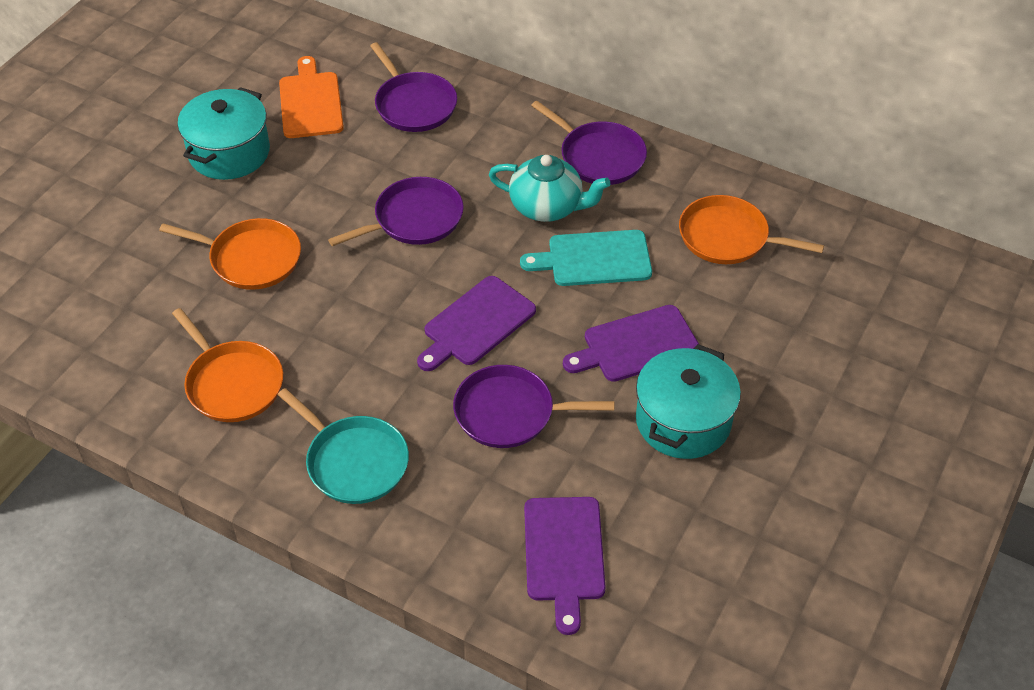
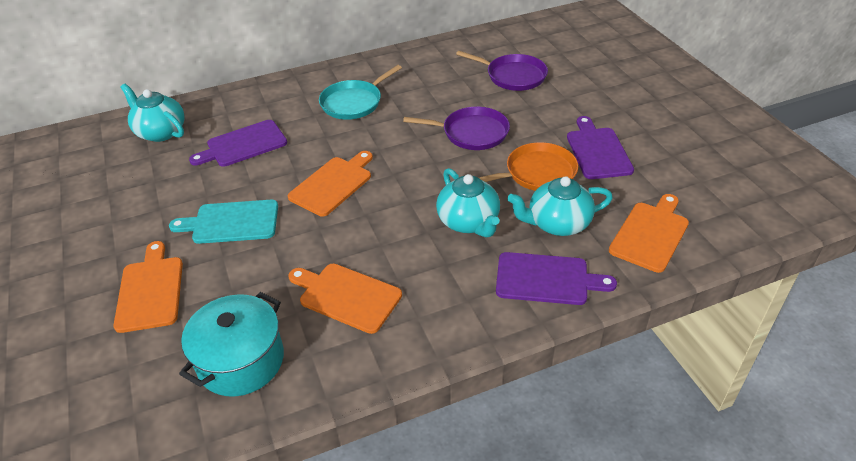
orange cutting board: 1 -> 4
orange pan: 3 -> 1
purple pan: 4 -> 2
turquoise pot: 2 -> 1
turquoise teapot: 1 -> 3

